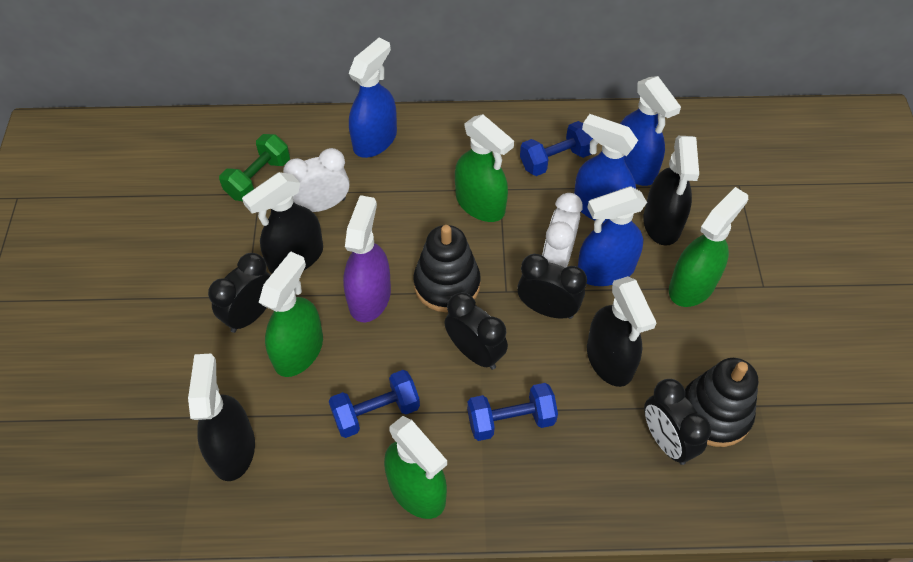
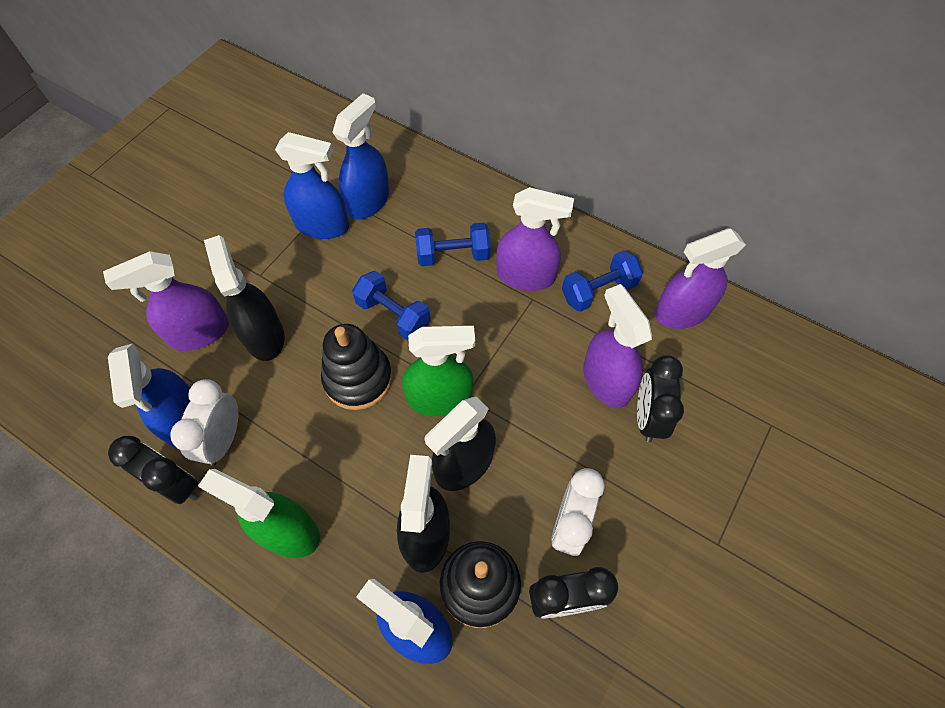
black clock: 4 -> 3
black spray bottle: 4 -> 3
green dumbbell: 1 -> 0
green spray bottle: 4 -> 2
purple spray bottle: 1 -> 4

